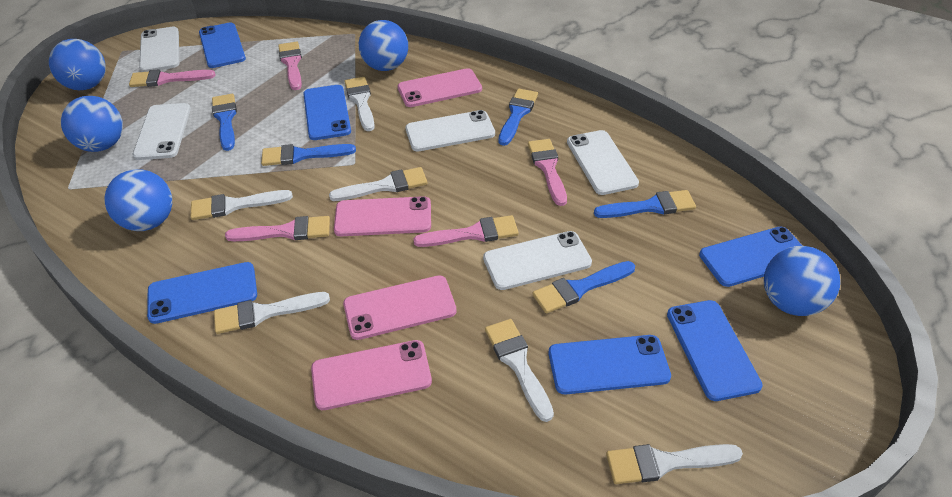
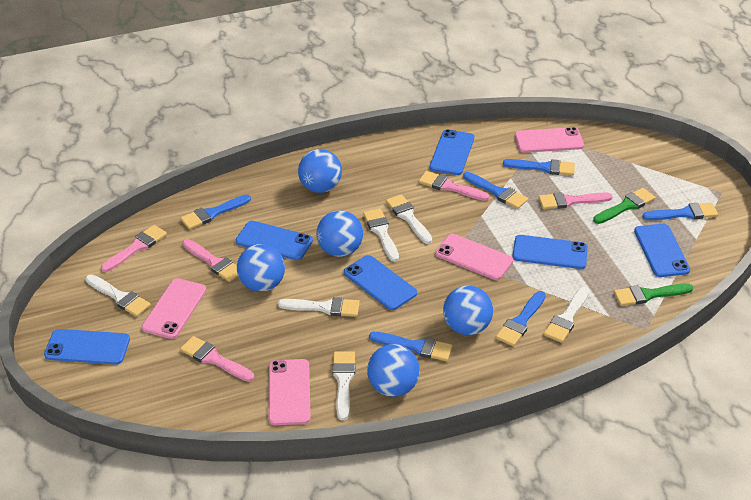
blue brush: 5 -> 6
green brush: 0 -> 2
white phone: 5 -> 0

